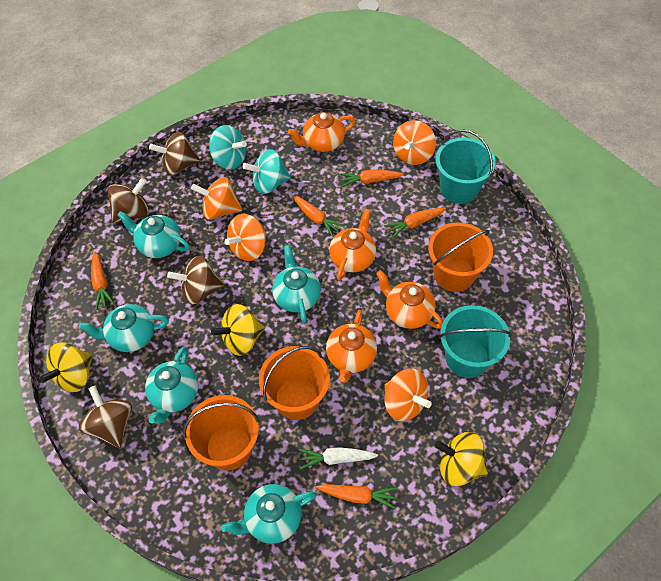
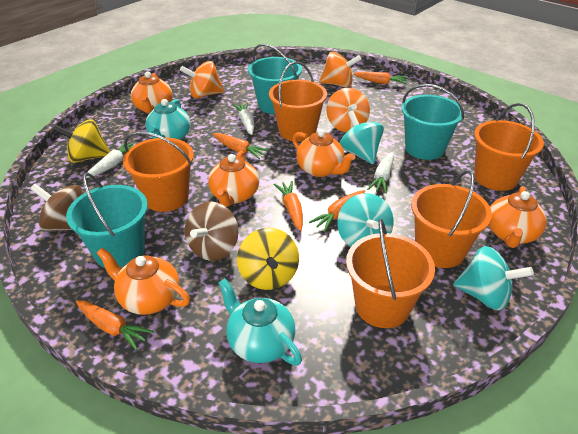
brown spinning top: 4 -> 2
orange bucket: 3 -> 5
orange spinning top: 4 -> 3
orange teapot: 4 -> 5
turquoise bucket: 2 -> 3
turquoise spinning top: 2 -> 3
turquoise teapot: 5 -> 2
white carrot: 1 -> 3
yellow spinning top: 3 -> 2

